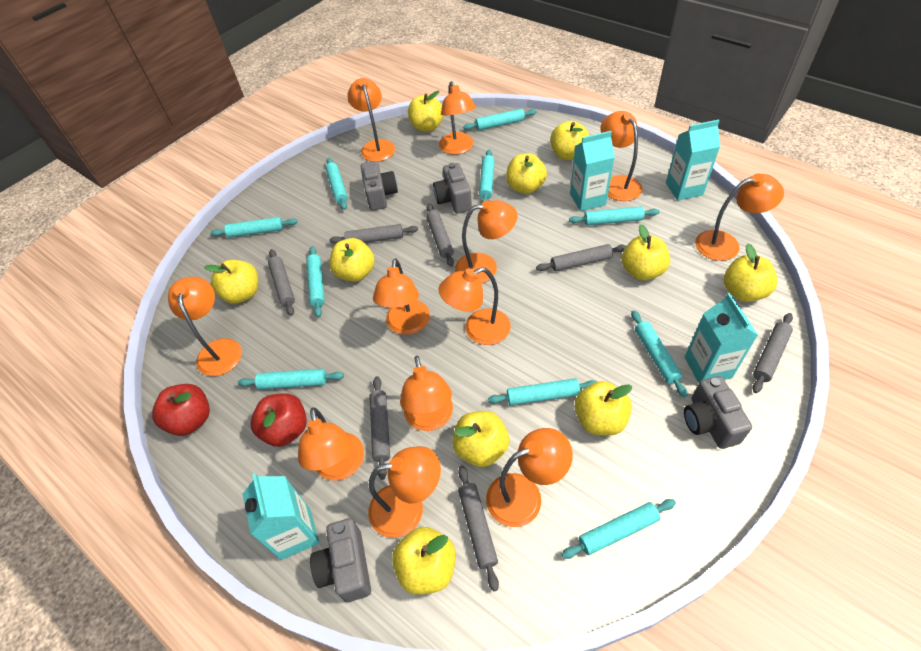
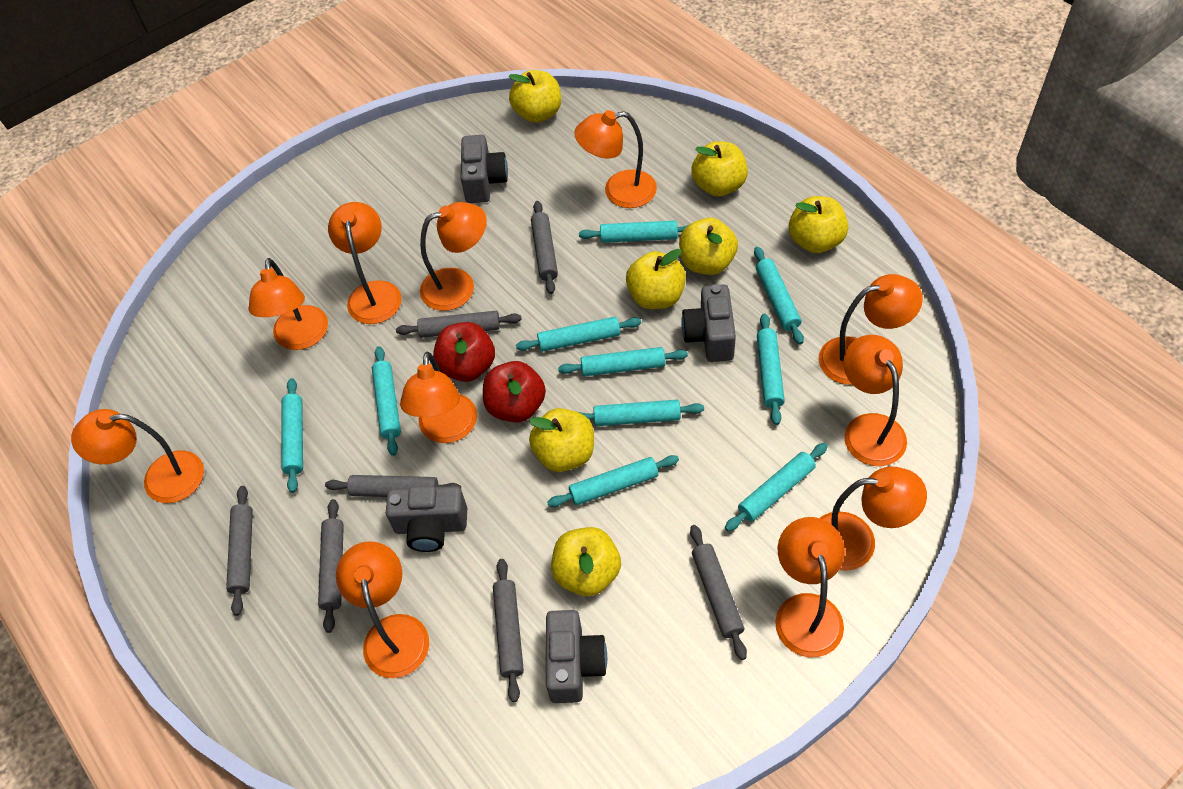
orange lamp: 12 -> 11
turquoise carton: 4 -> 0
yellow apple: 10 -> 7

